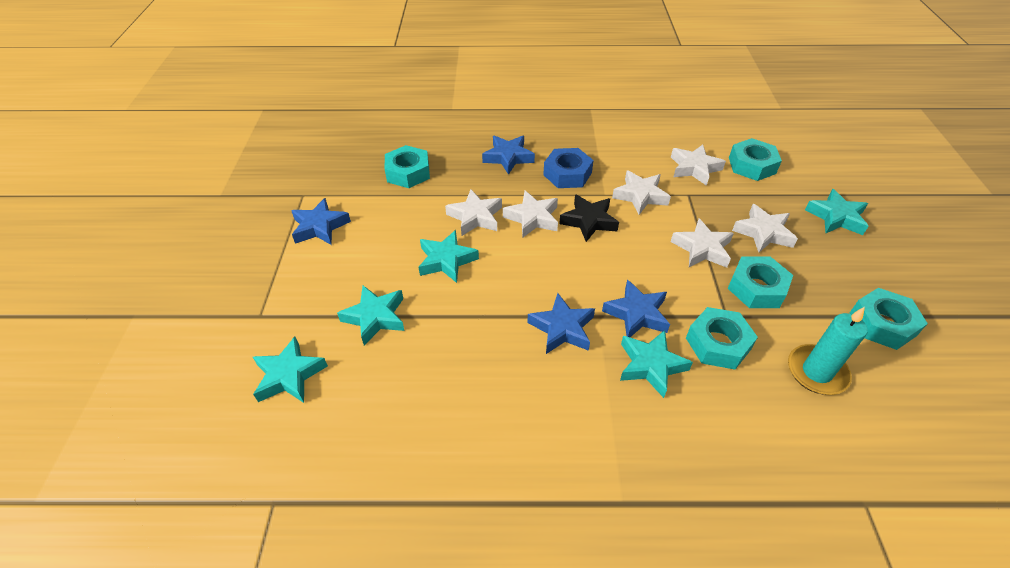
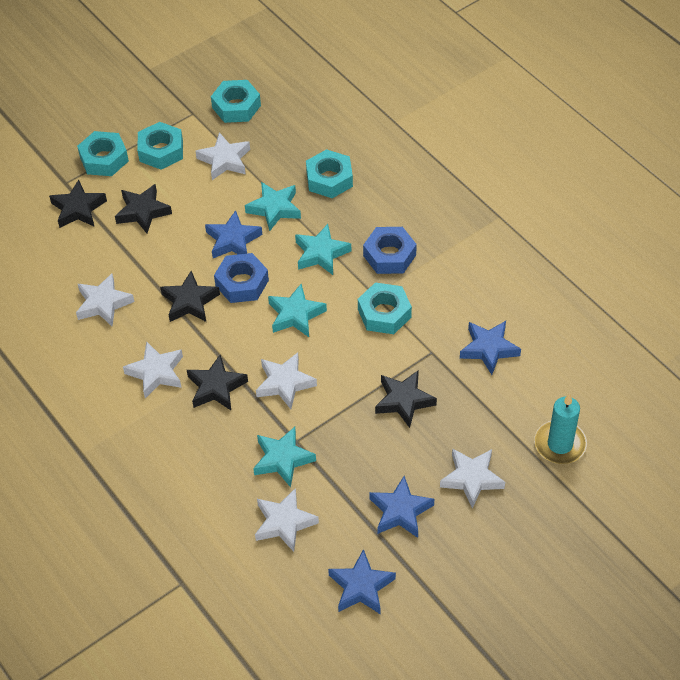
black star: 1 -> 5
blue nut: 1 -> 2
turquoise star: 5 -> 4

